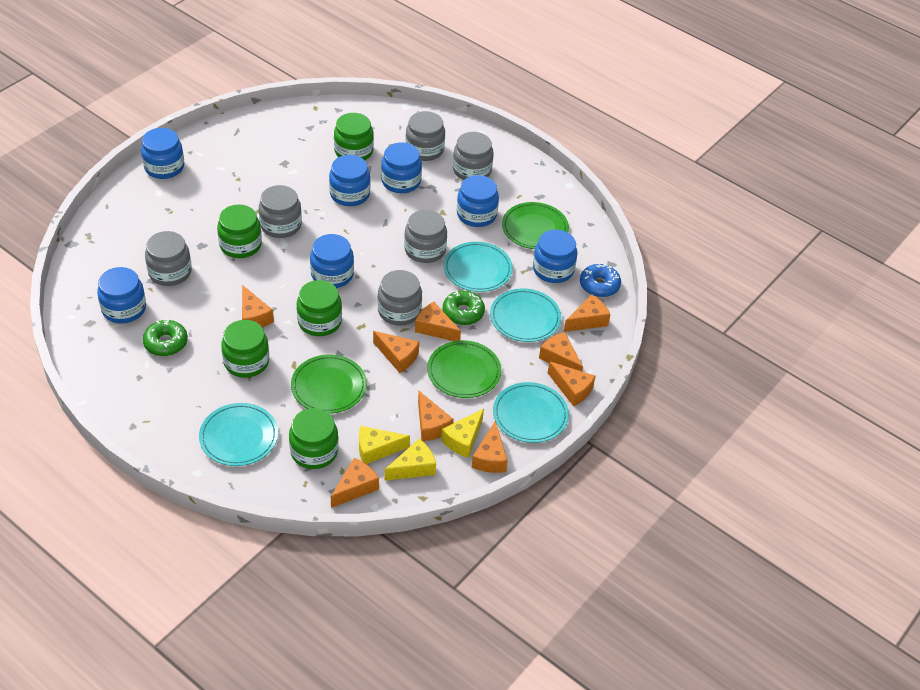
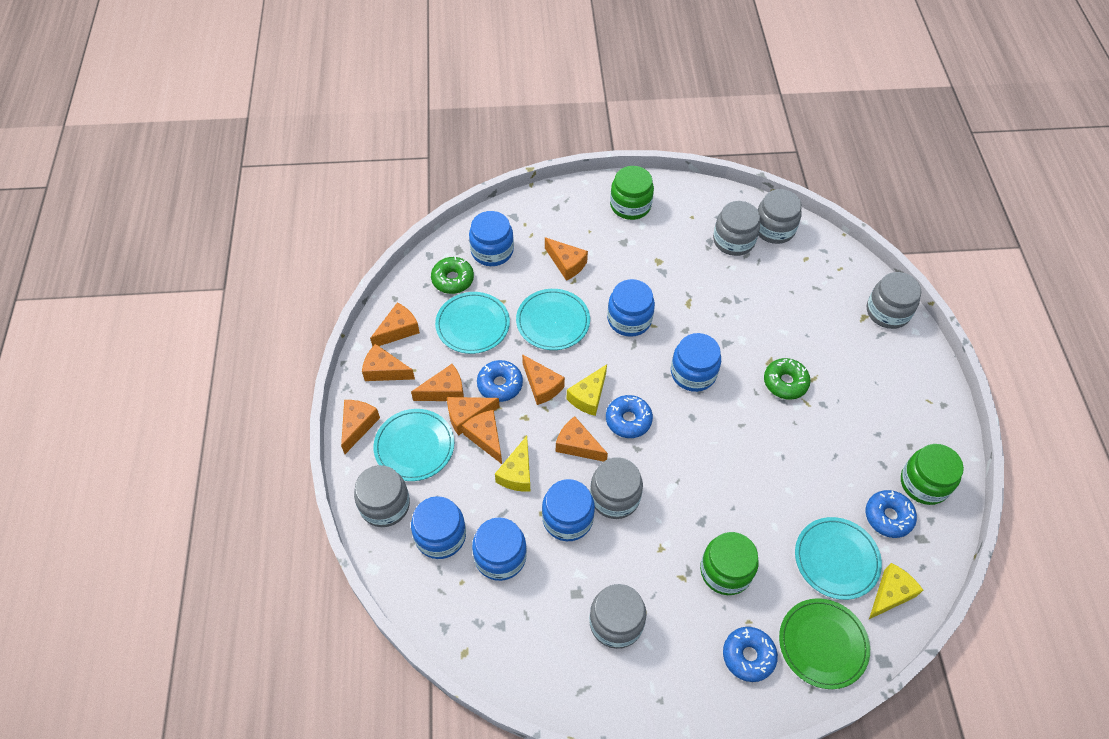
blue donut: 1 -> 4
blue jar: 7 -> 6
green jar: 5 -> 3
green plate: 3 -> 1

